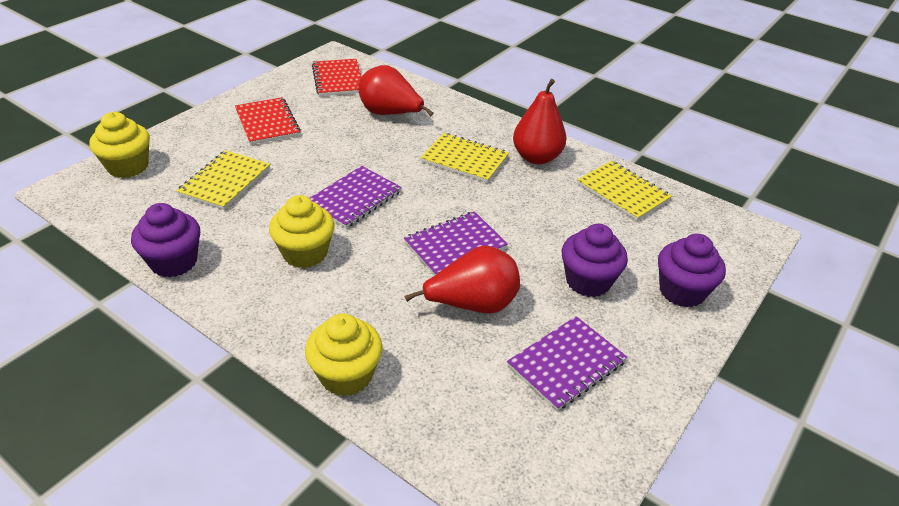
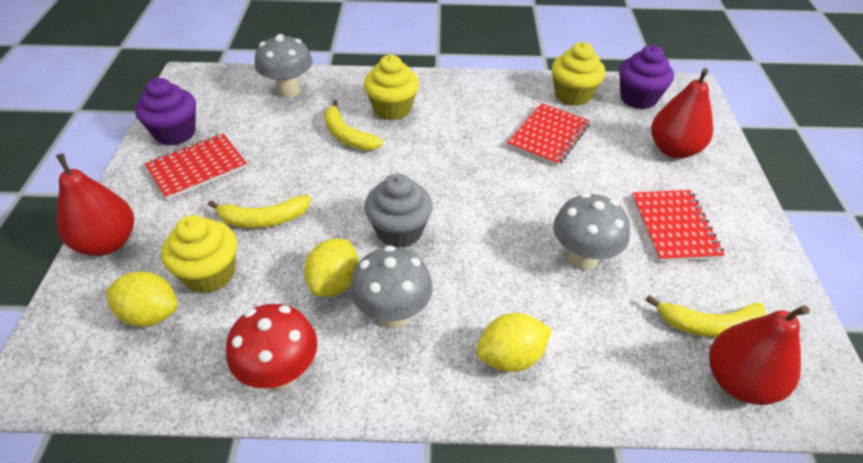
grey cupcake: 0 -> 1
grey mushroom: 0 -> 3
purple cupcake: 3 -> 2
purple notebook: 3 -> 0
red mushroom: 0 -> 1
red notebook: 2 -> 3
yellow banana: 0 -> 3
yellow lemon: 0 -> 3
yellow notebook: 3 -> 0

